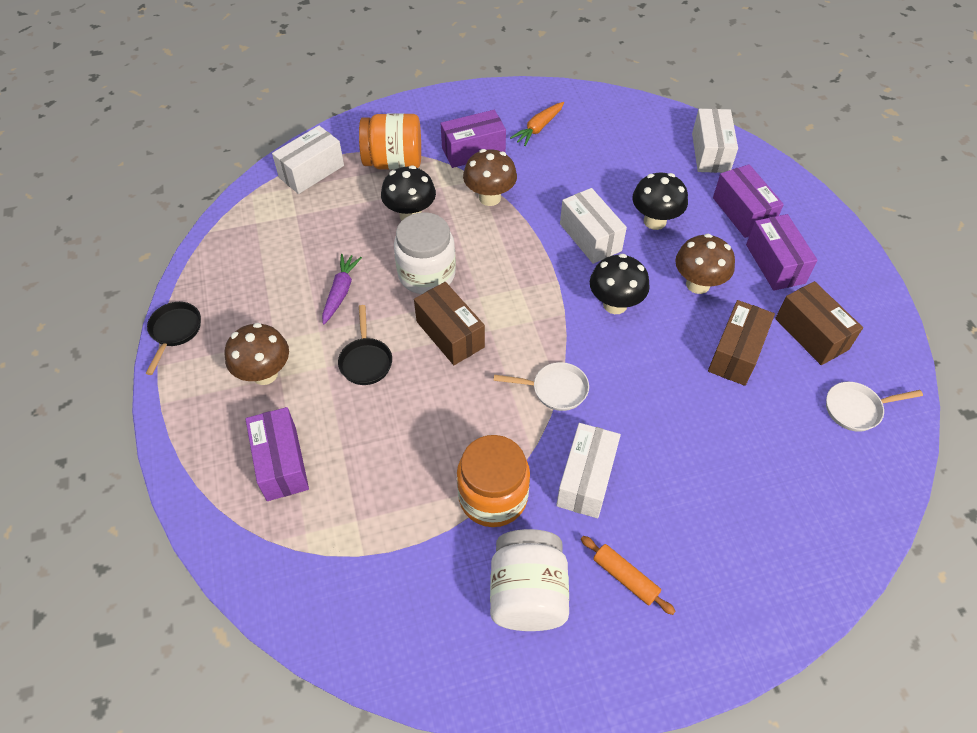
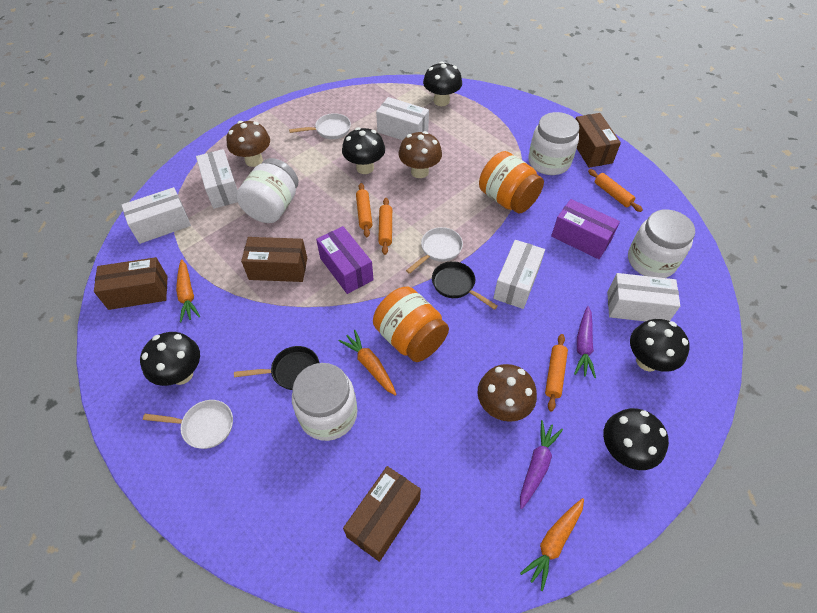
black mushroom: 3 -> 5
brown box: 3 -> 4
orange carrot: 1 -> 3
orange rolling pin: 1 -> 4
purple box: 4 -> 2
purple carrot: 1 -> 2
white box: 4 -> 5
white jar: 2 -> 4
white pan: 2 -> 3

